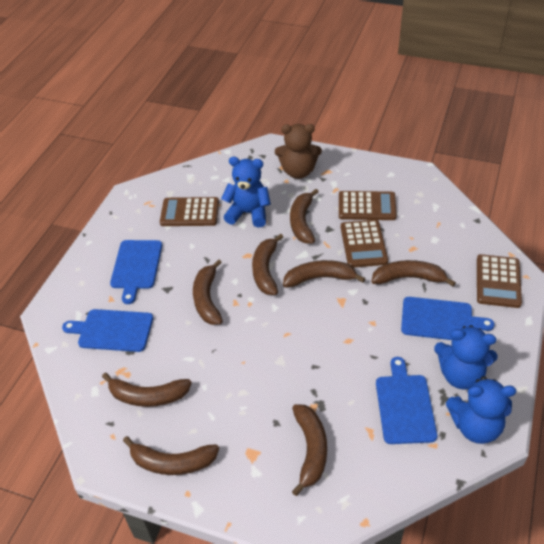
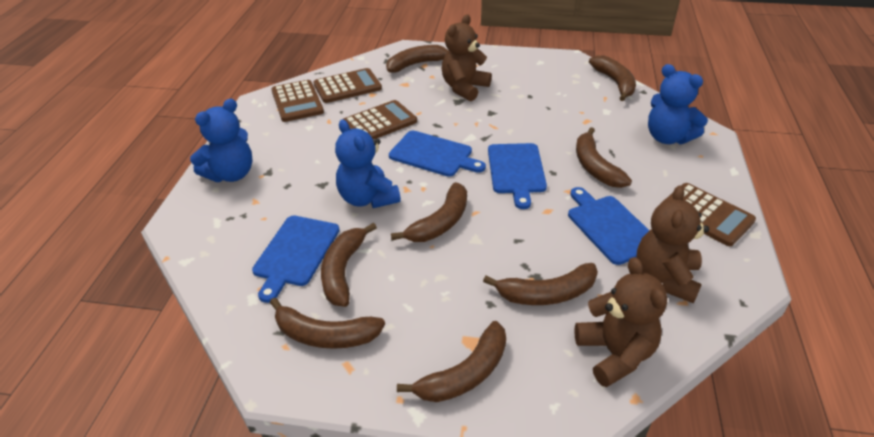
brown teddy bear: 1 -> 3

